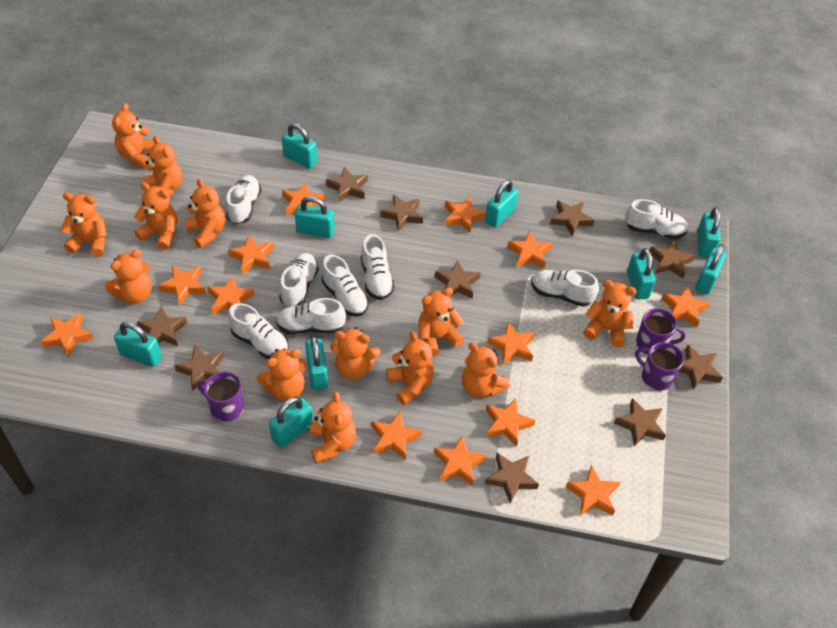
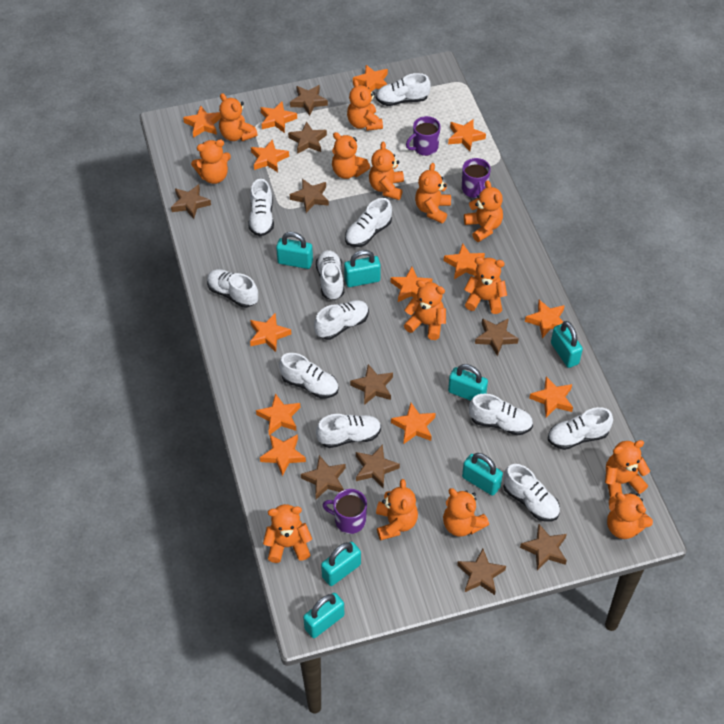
orange teddy bear: 13 -> 14
turquoise padlock: 9 -> 7
white shoe: 8 -> 11

